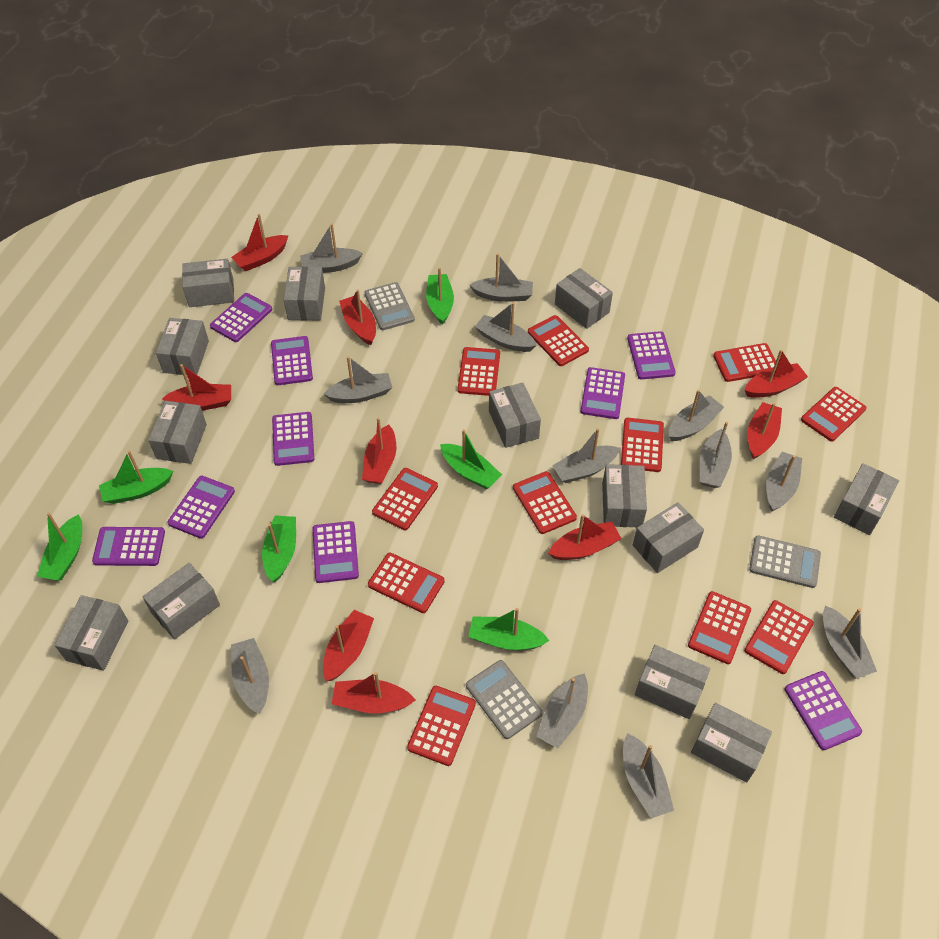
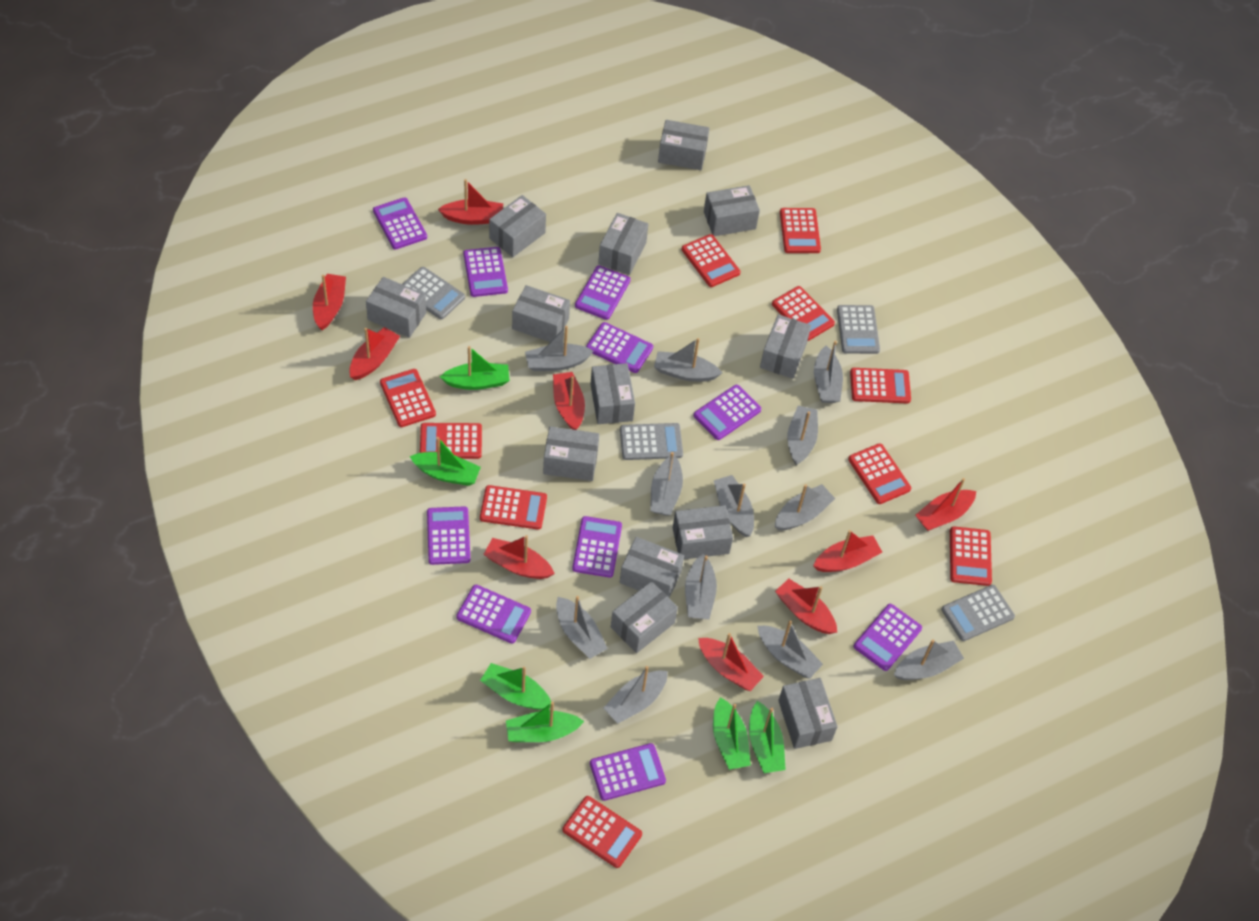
grey calculator: 3 -> 4
purple calculator: 9 -> 10
red calculator: 11 -> 10

